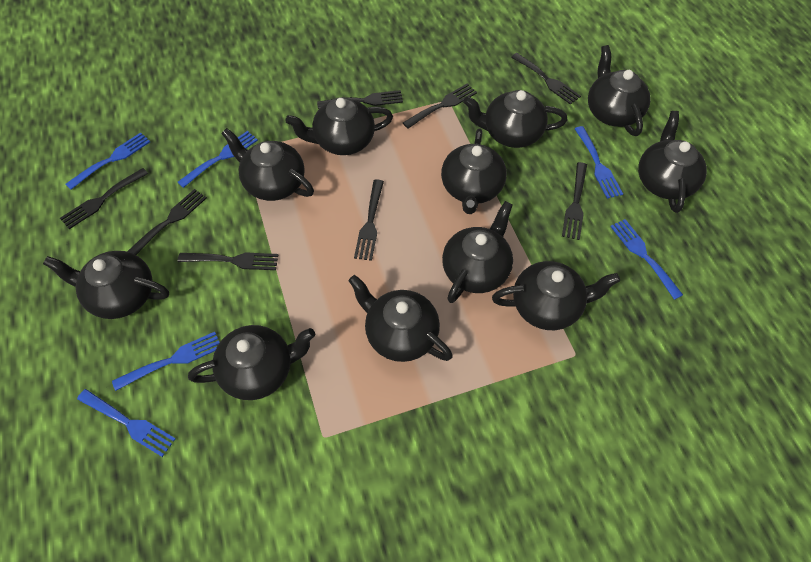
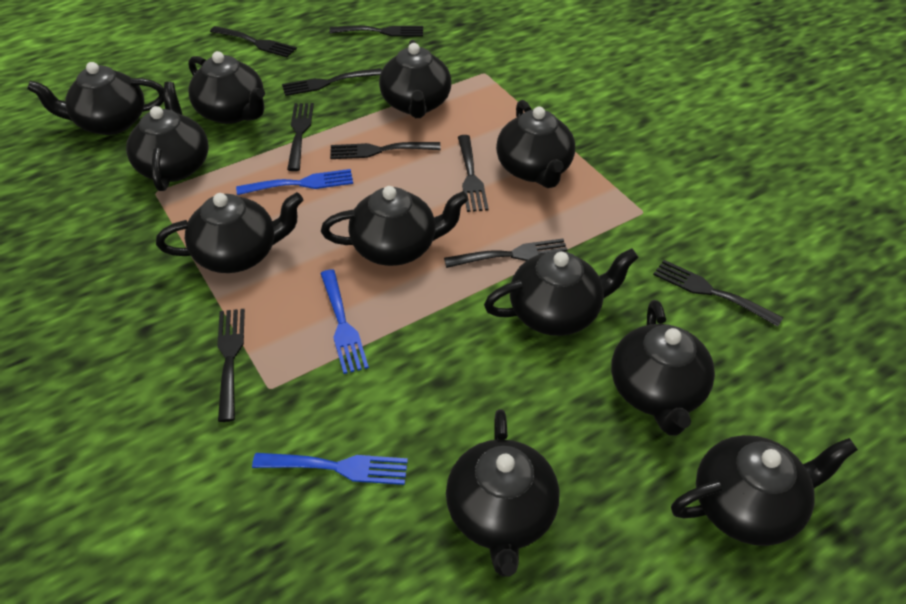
black fork: 8 -> 9
blue fork: 6 -> 3

